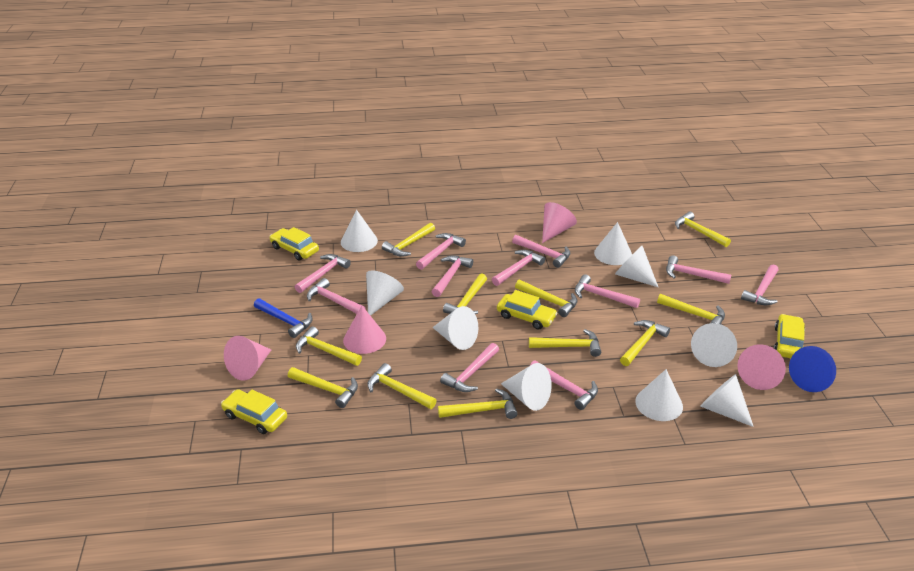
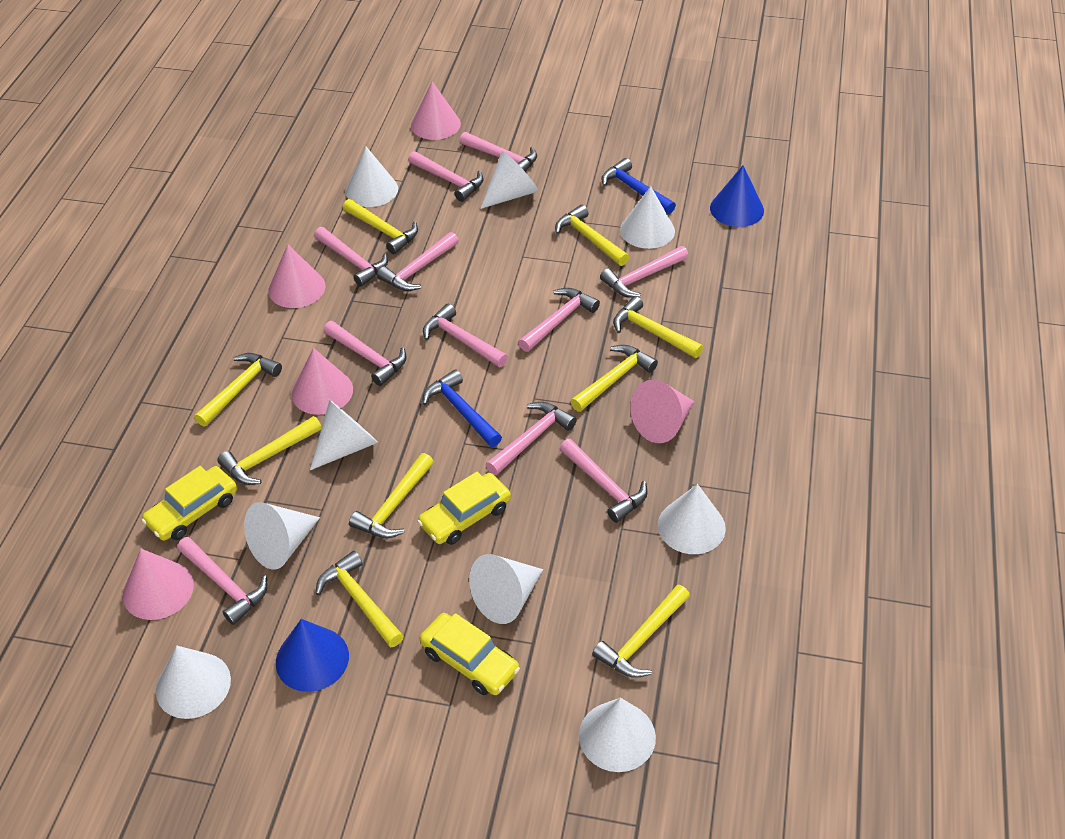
blue cone: 1 -> 2
blue hammer: 1 -> 2
pink cone: 4 -> 5
yellow car: 4 -> 3
yellow hammer: 11 -> 9

